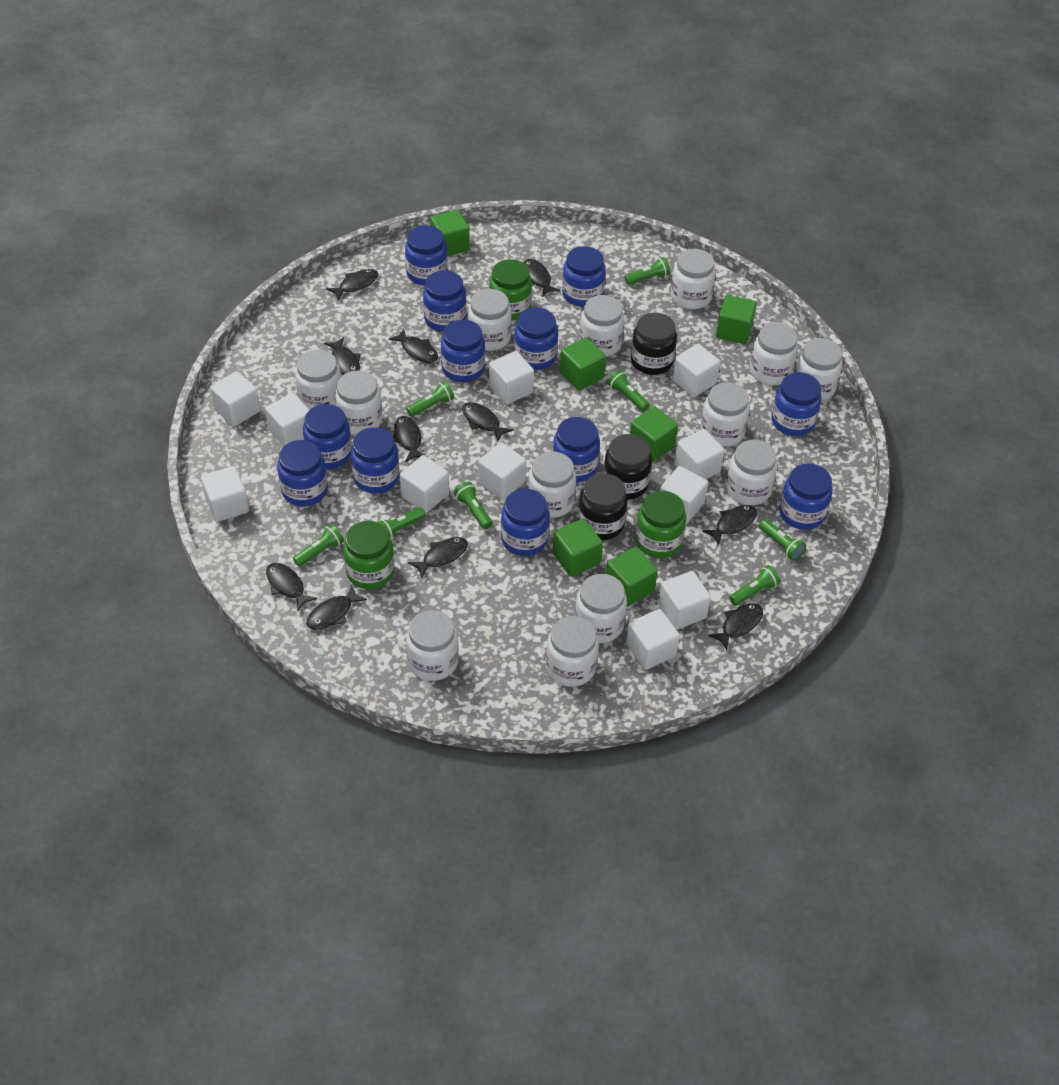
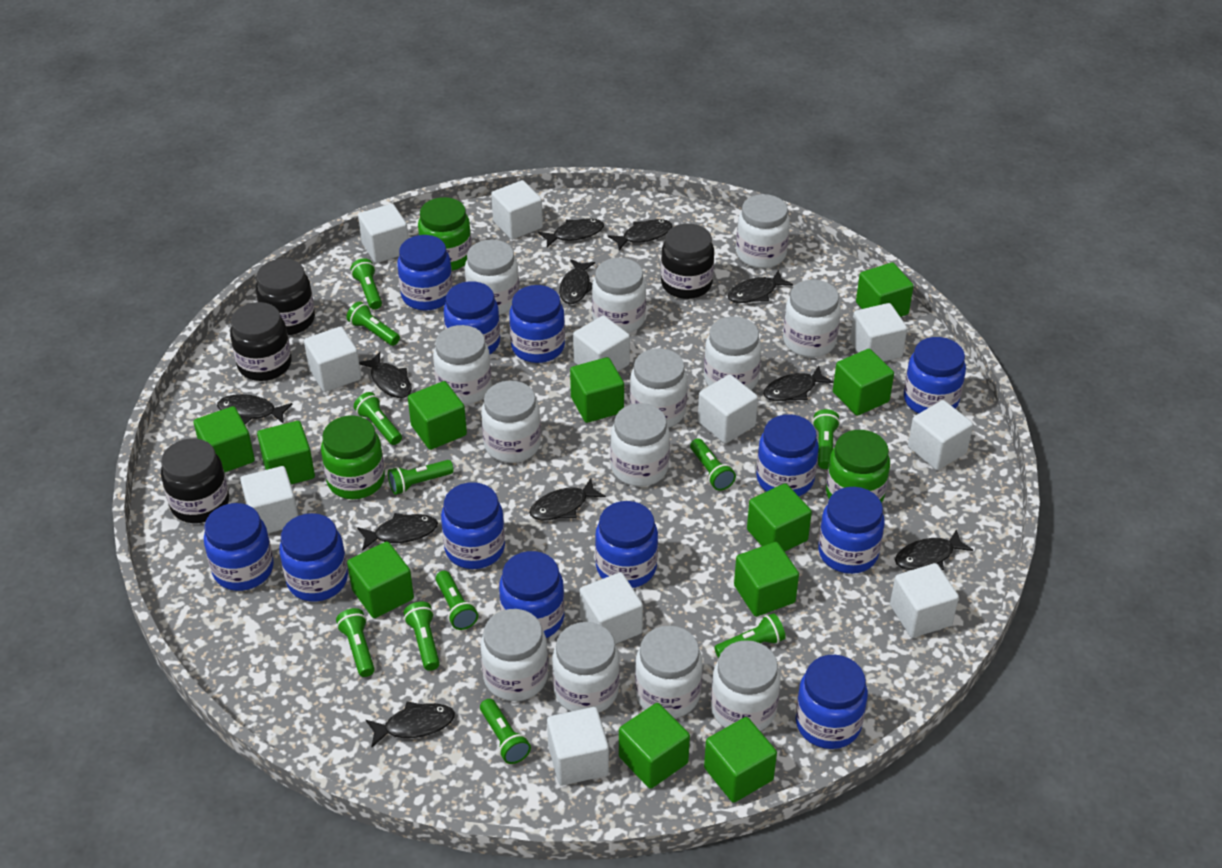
black jar: 3 -> 4
green cube: 6 -> 11
green flashlight: 8 -> 11

